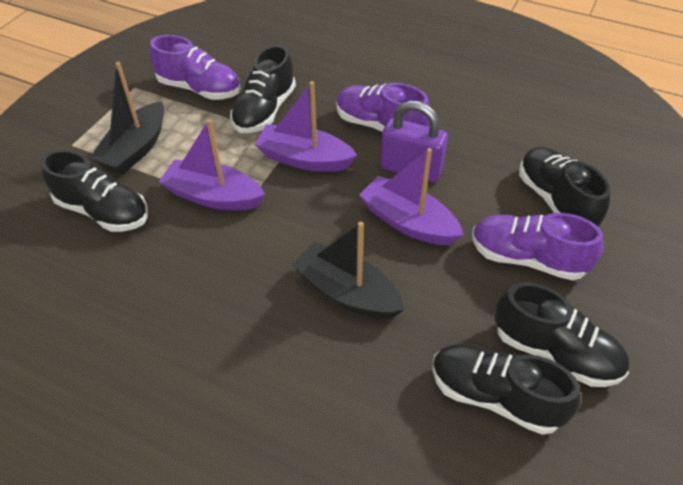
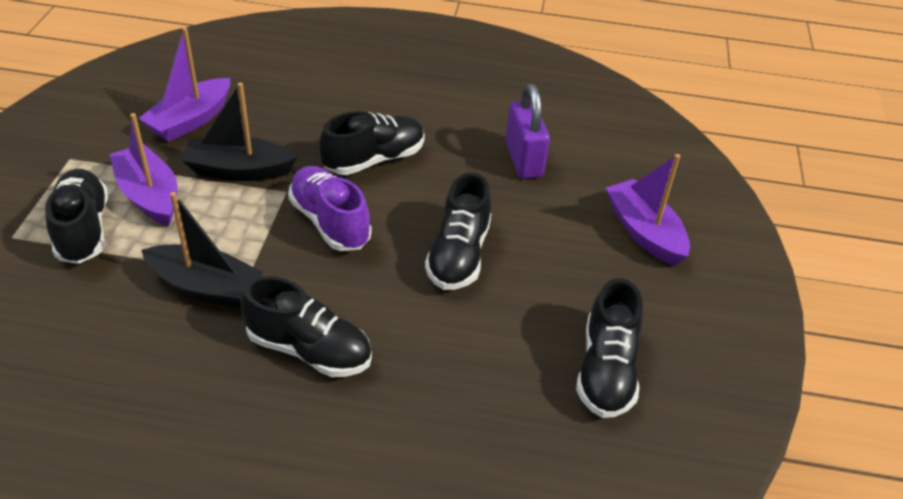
purple shoe: 3 -> 1

